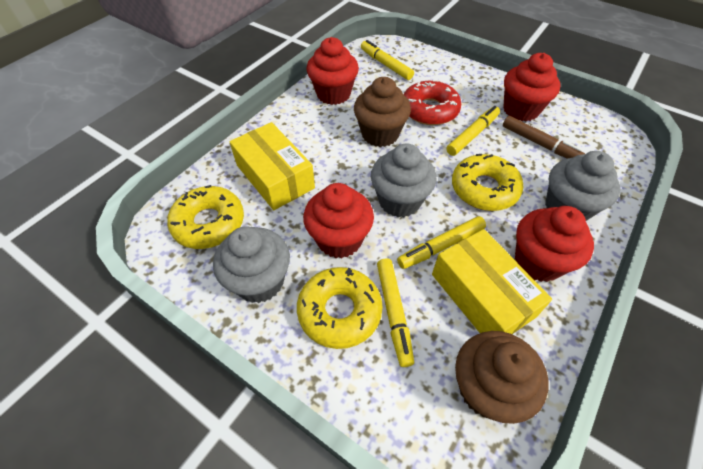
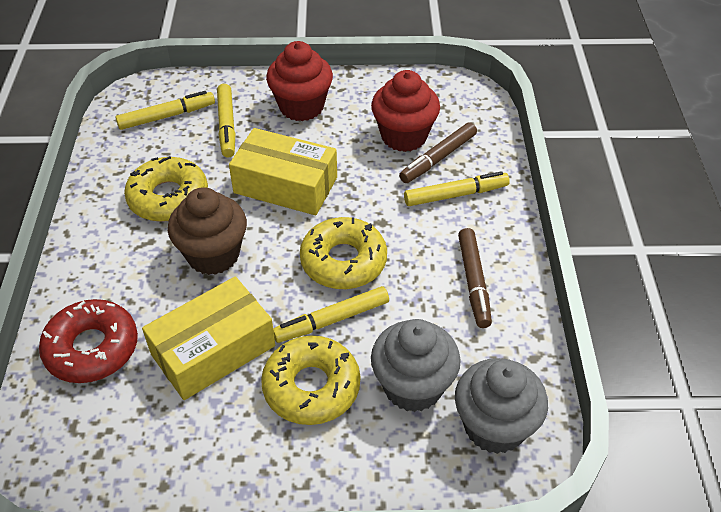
brown cupcake: 2 -> 1
brown marker: 1 -> 2
grey cupcake: 3 -> 2
red cupcake: 4 -> 2

